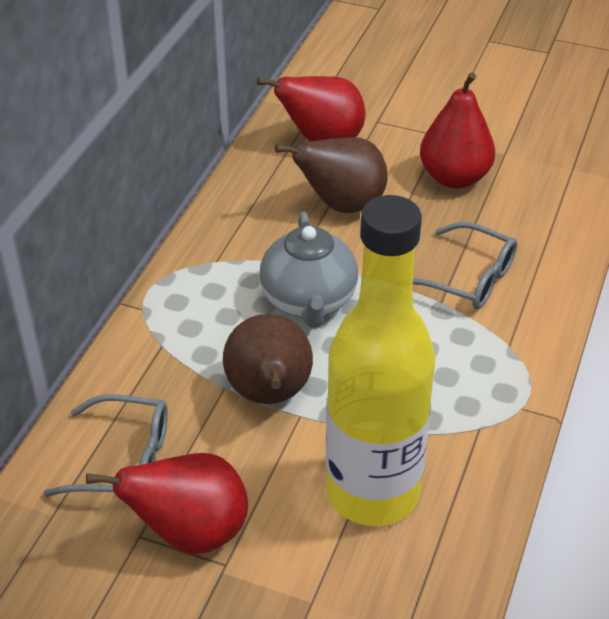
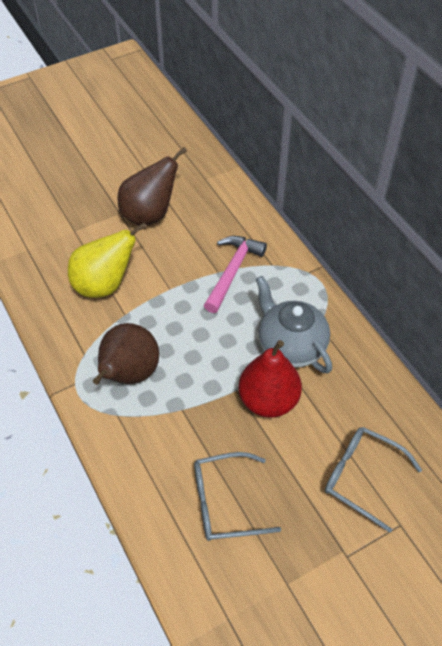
pink hammer: 0 -> 1
red pear: 3 -> 1
yellow bottle: 1 -> 0
yellow pear: 0 -> 1

